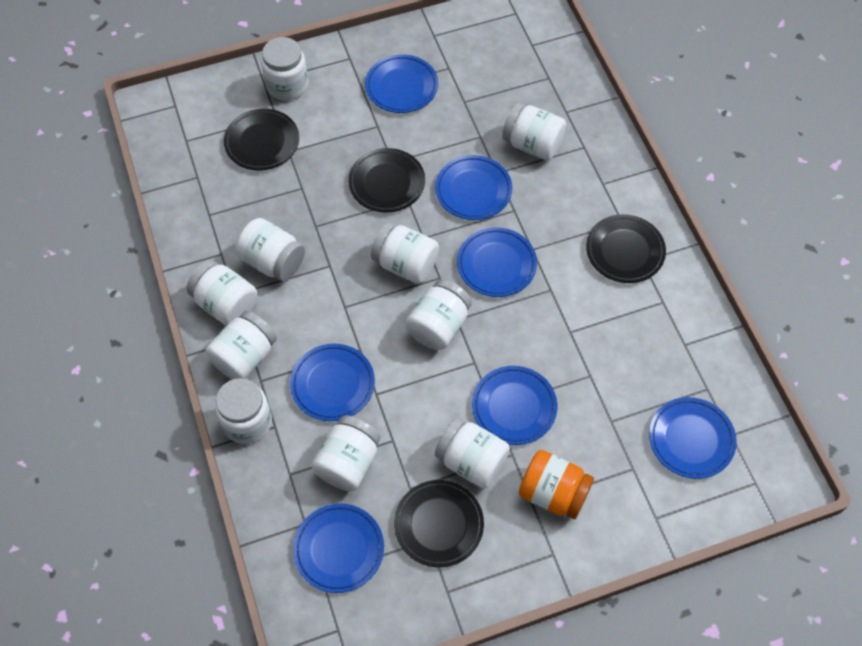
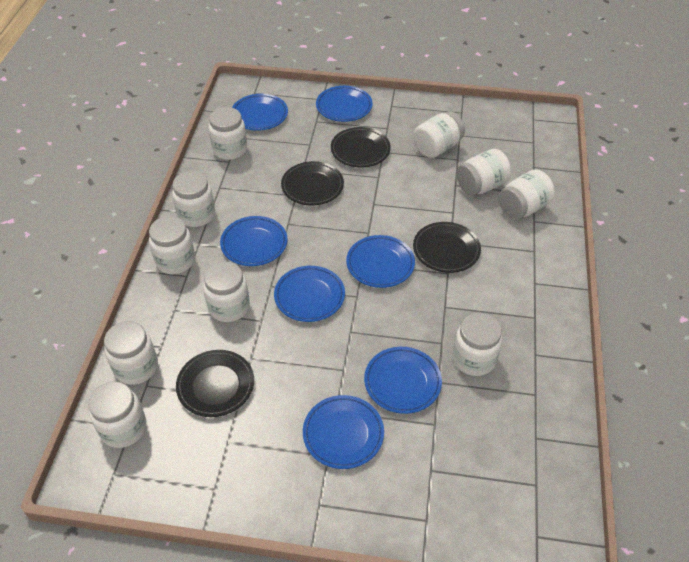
orange jar: 1 -> 0

